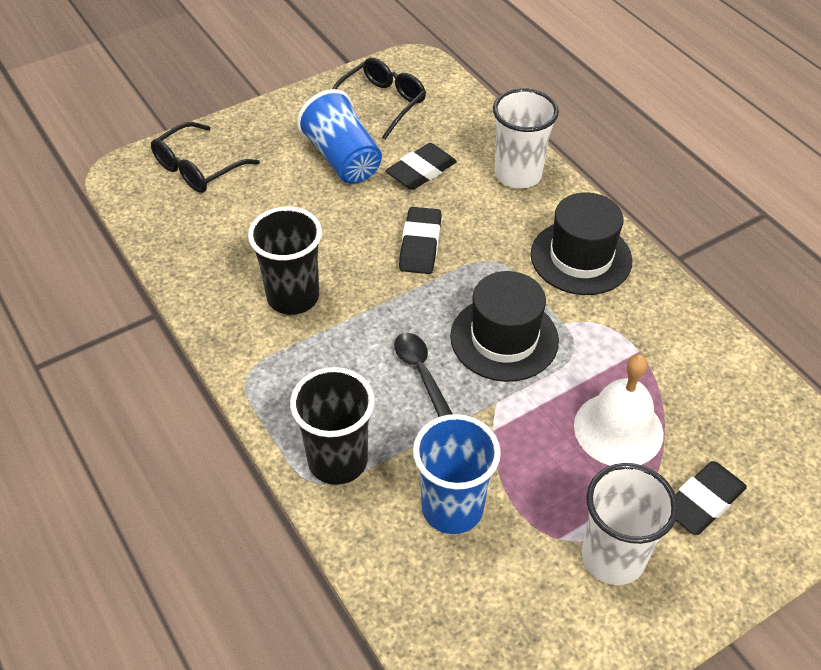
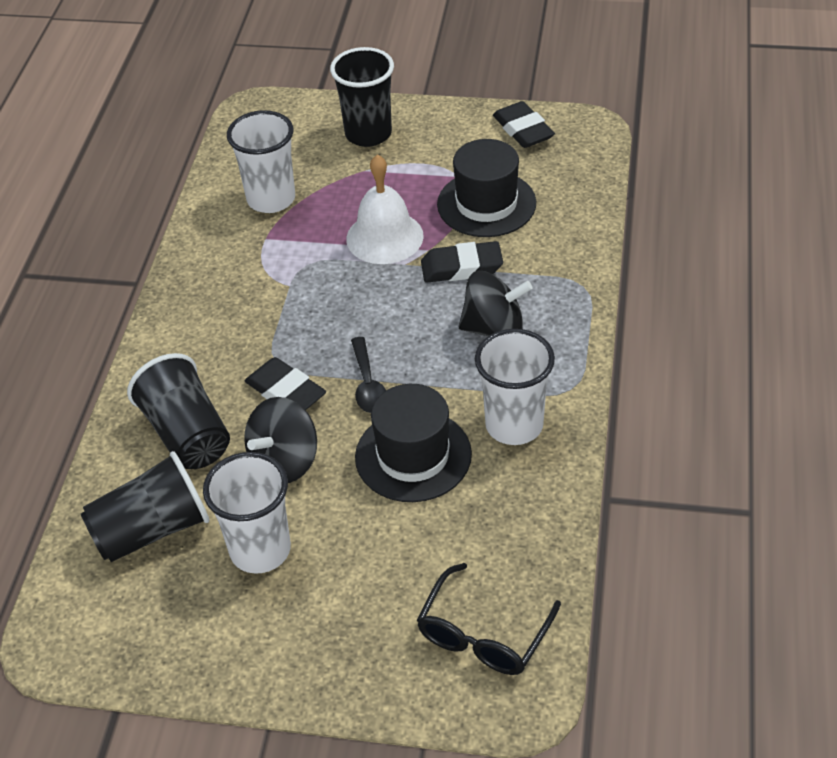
black cup: 2 -> 3
black glasses: 2 -> 1
black spinning top: 0 -> 2
blue cup: 2 -> 0
white cup: 2 -> 3

